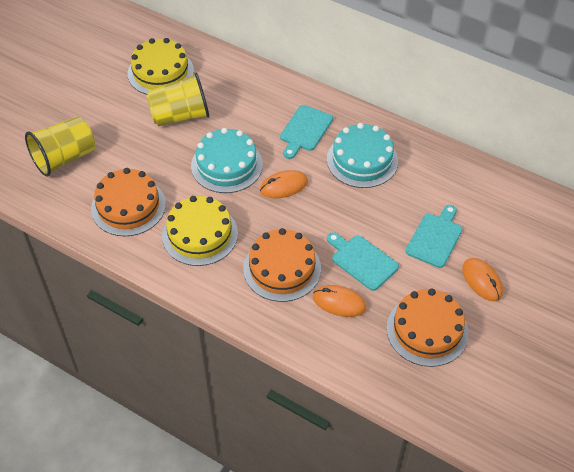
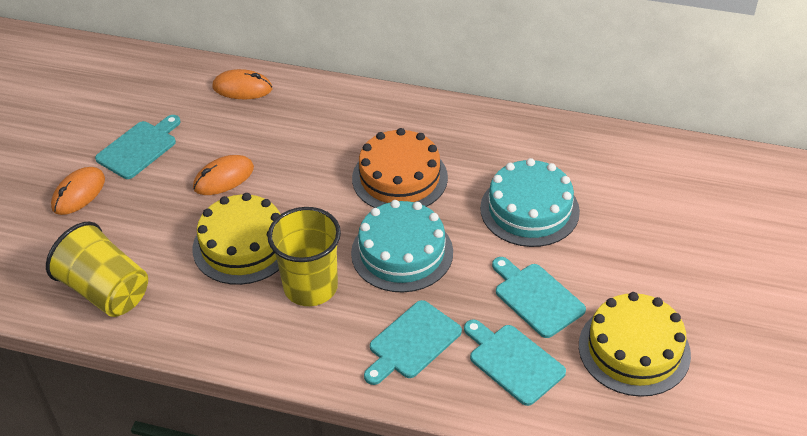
orange cake: 3 -> 1
turquoise cutting board: 3 -> 4

